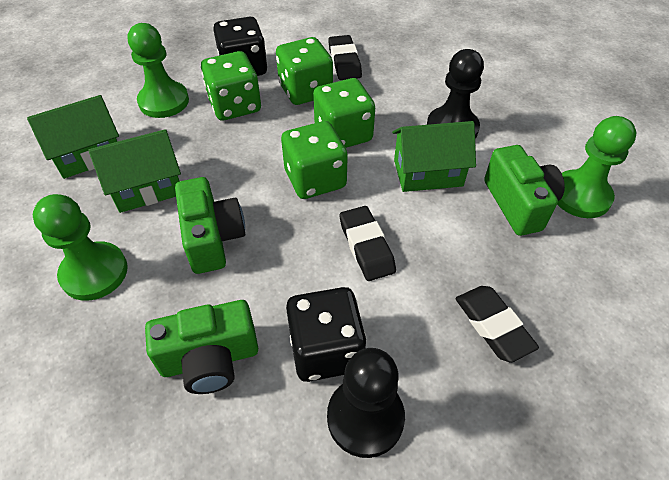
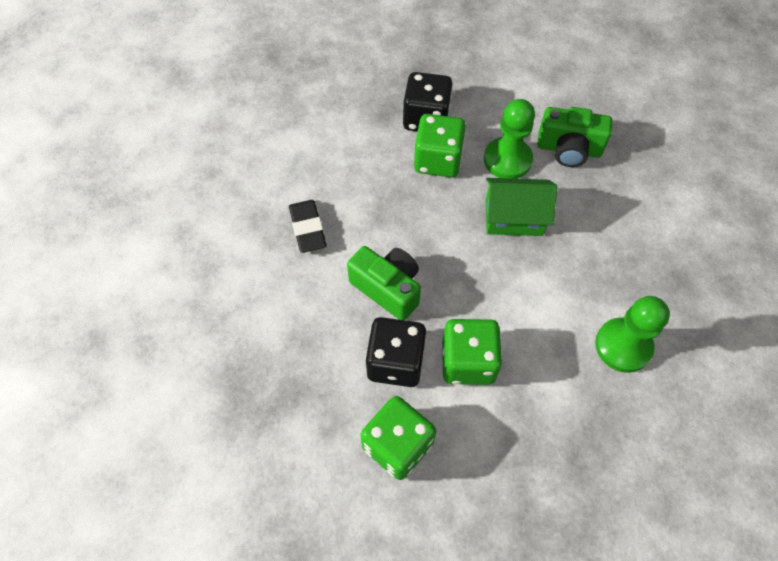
black eraser: 3 -> 1
black pawn: 2 -> 0
green camera: 3 -> 2
green dice: 4 -> 3
green house: 3 -> 1
green pawn: 3 -> 2

